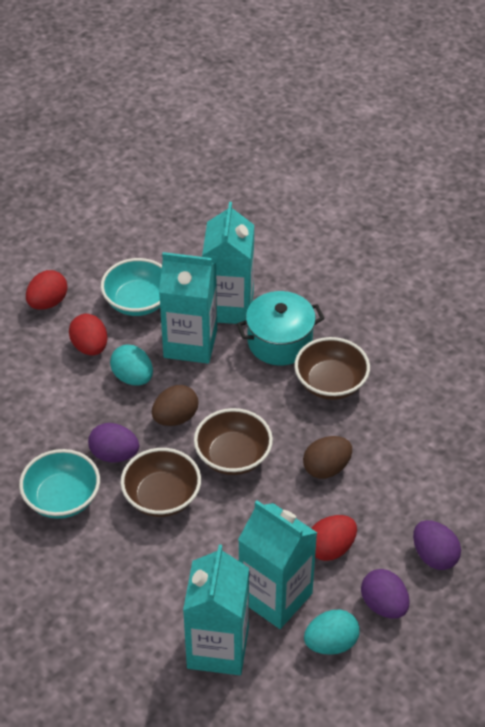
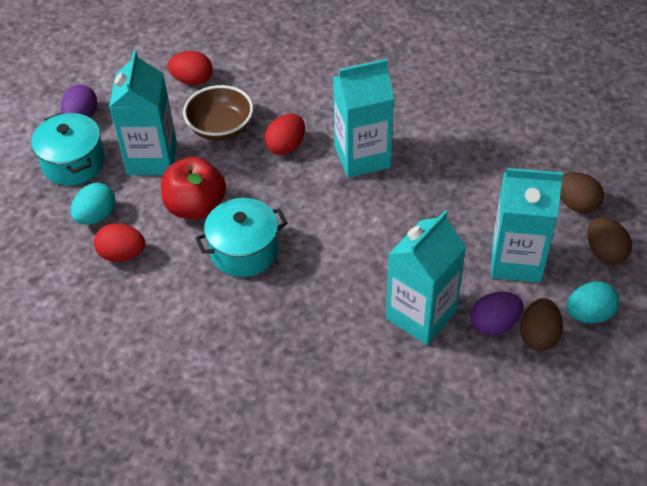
brown bowl: 3 -> 1
brown egg: 2 -> 3
purple egg: 3 -> 2
red apple: 0 -> 1
turquoise bowl: 2 -> 0
turquoise pot: 1 -> 2

